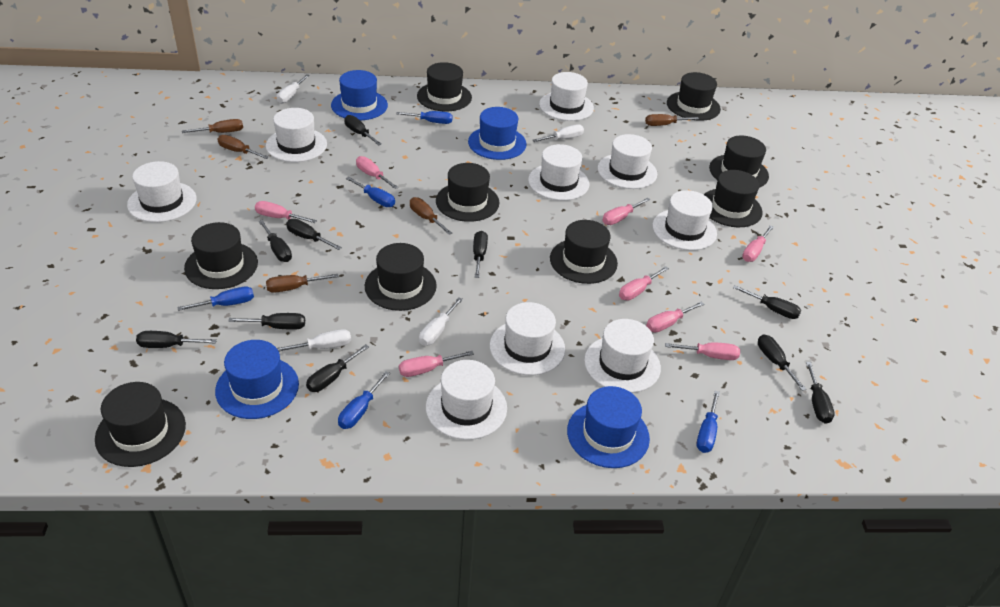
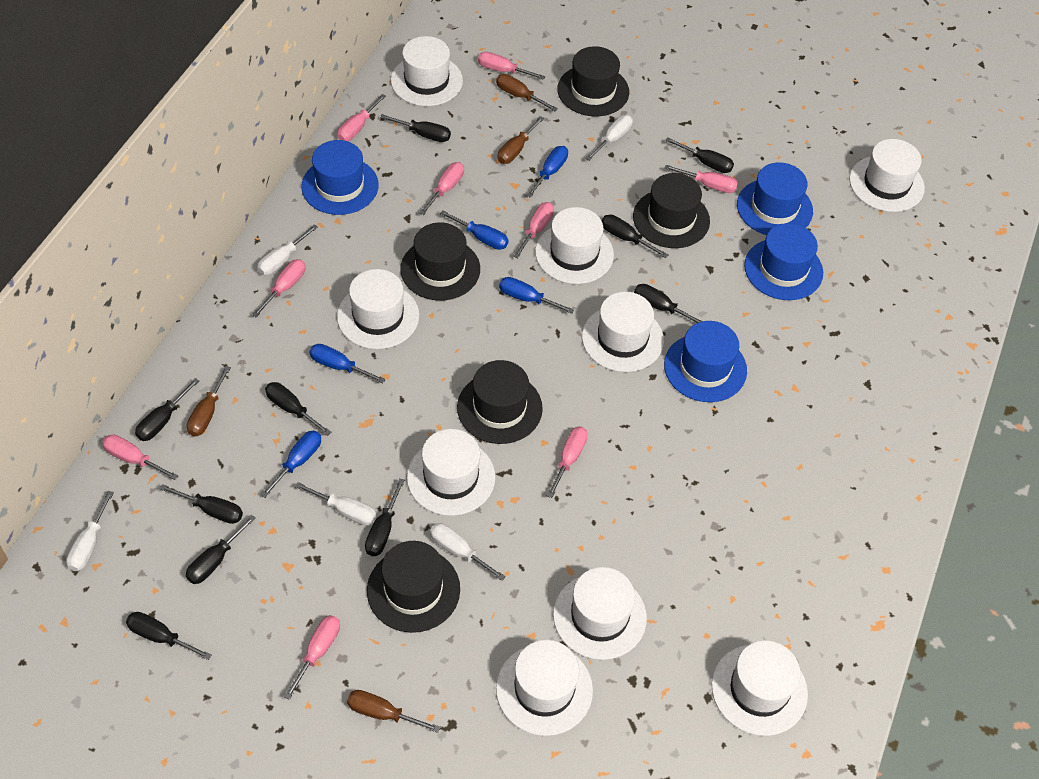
black hat: 9 -> 5
brown screwdriver: 5 -> 4
pink screwdriver: 8 -> 9
white screwdriver: 4 -> 5

